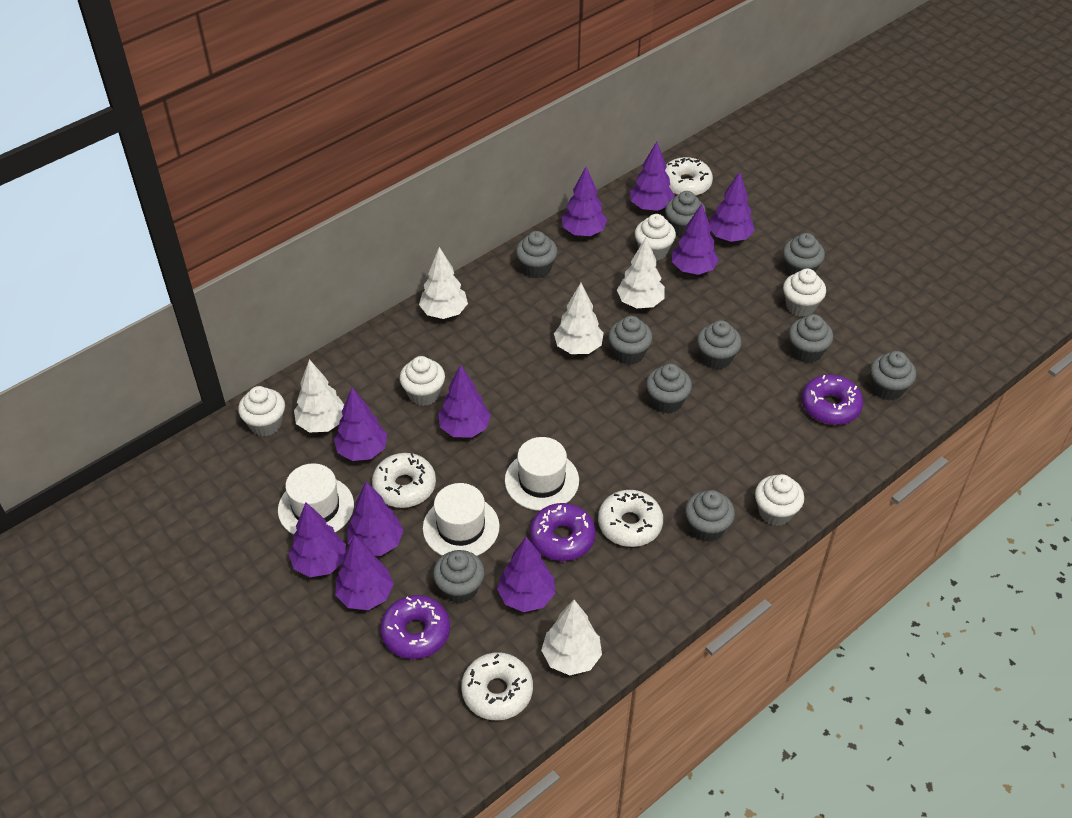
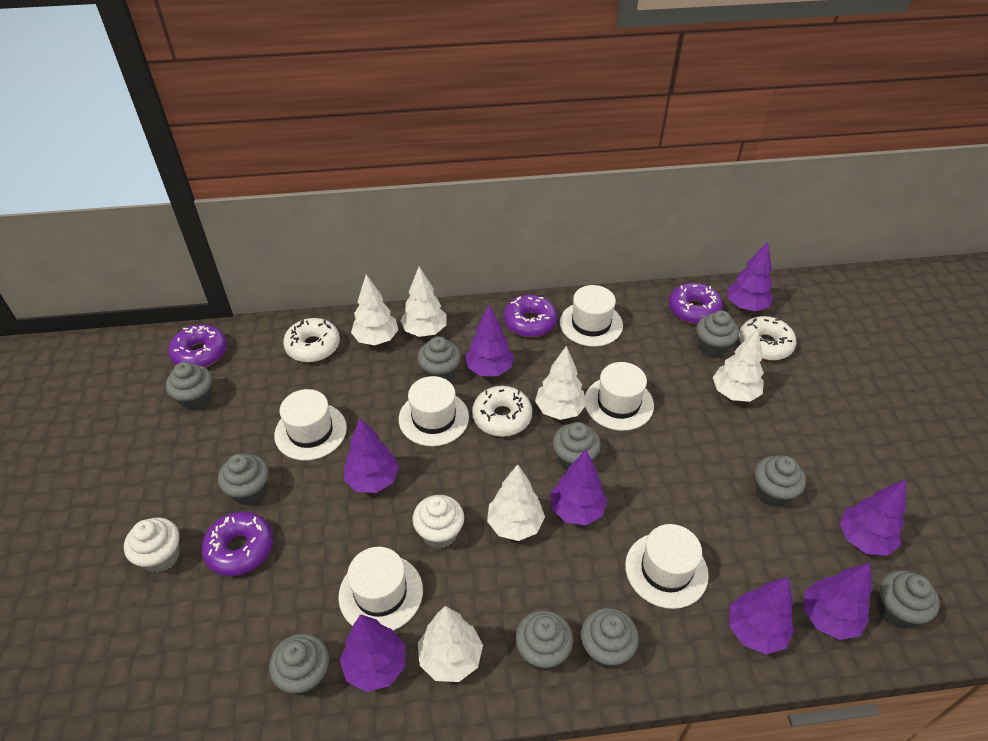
purple donut: 3 -> 4
purple tree: 10 -> 8
white cupcake: 5 -> 2
white donut: 4 -> 3
white hat: 3 -> 6
white tree: 5 -> 6

